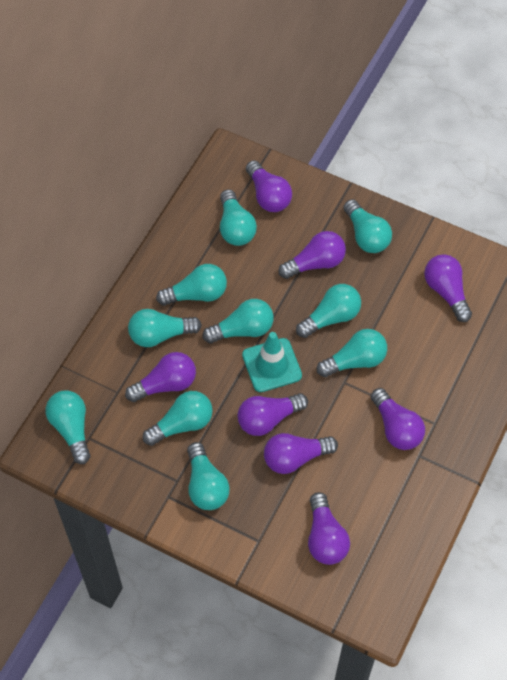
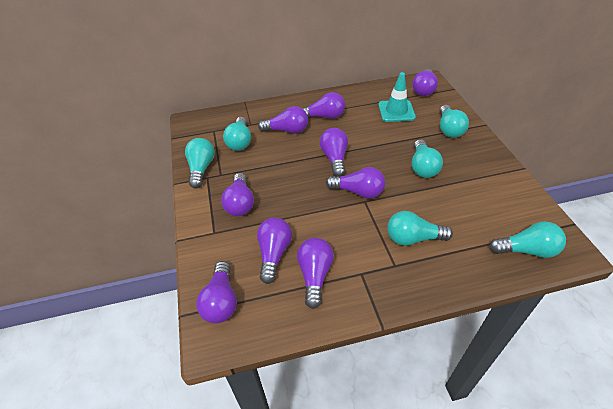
purple light bulb: 8 -> 9
turquoise light bulb: 10 -> 6

